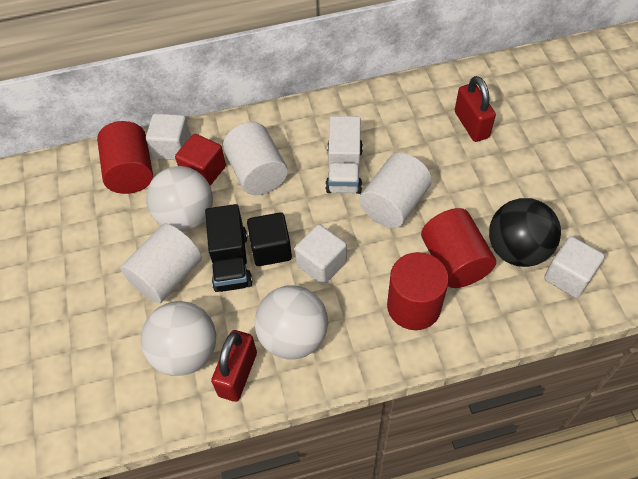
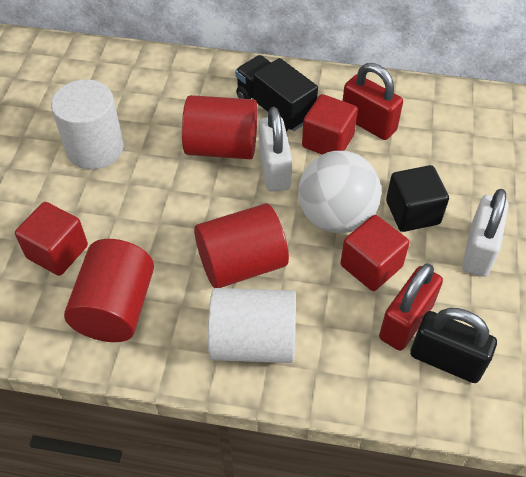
black ball: 1 -> 0
black padlock: 0 -> 1
red cube: 1 -> 3
white ball: 3 -> 1
white cube: 3 -> 0
white cylinder: 3 -> 2
white padlock: 0 -> 2
white truck: 1 -> 0

